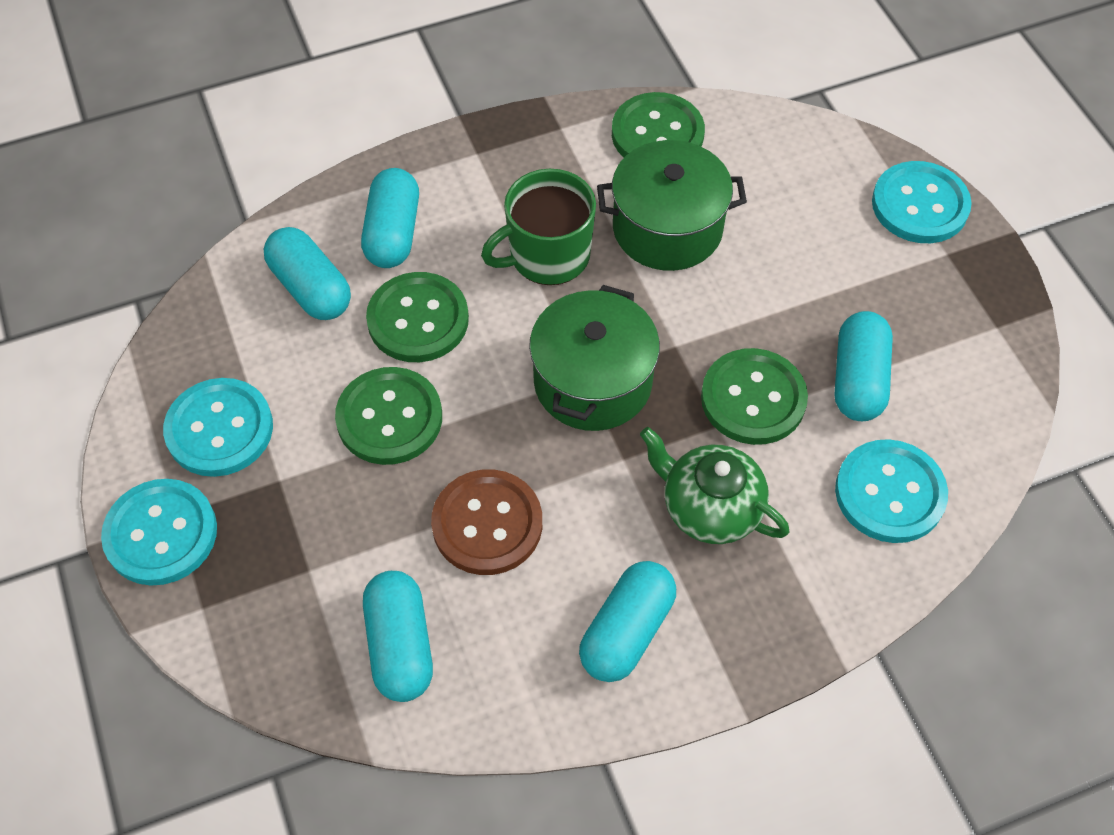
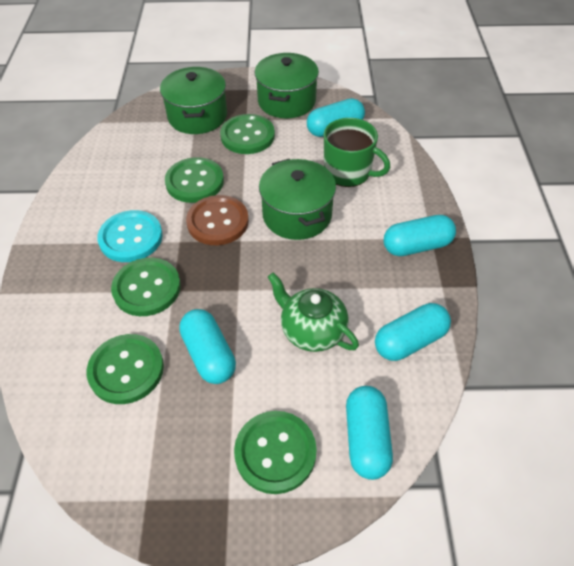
green button: 4 -> 5
green pot: 2 -> 3
turquoise button: 4 -> 1

